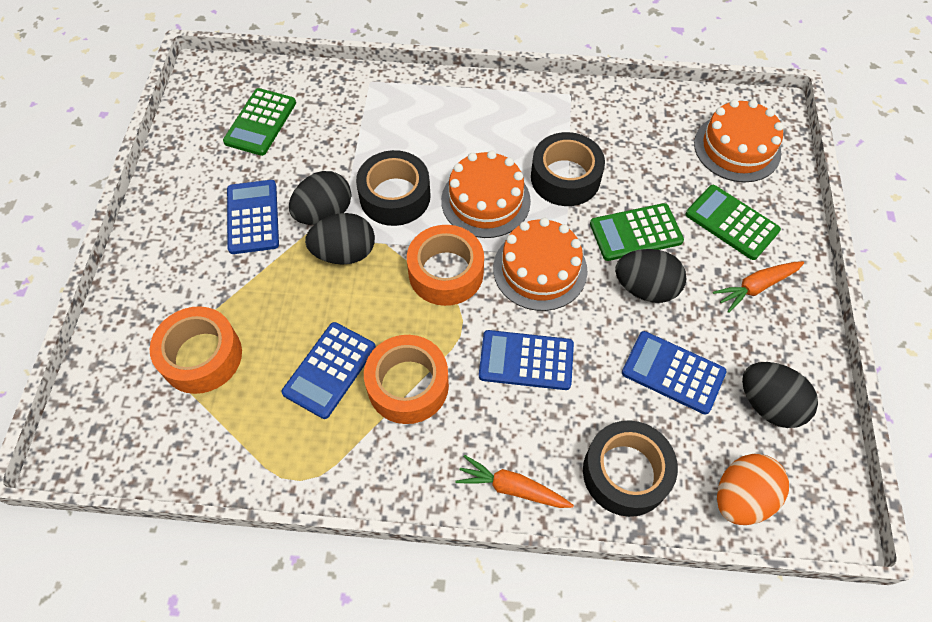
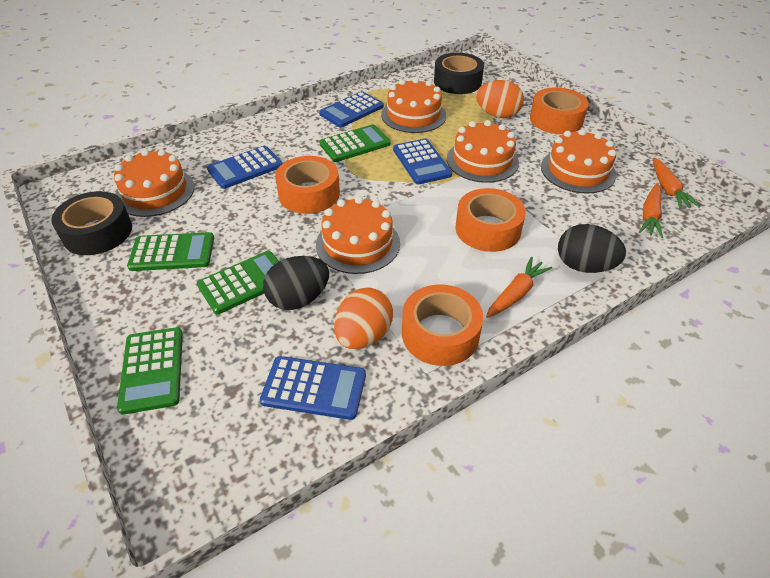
black egg: 4 -> 2
black tape: 3 -> 2
green calculator: 3 -> 4
orange cake: 3 -> 5
orange carrot: 2 -> 3
orange egg: 1 -> 2
orange tape: 3 -> 4

